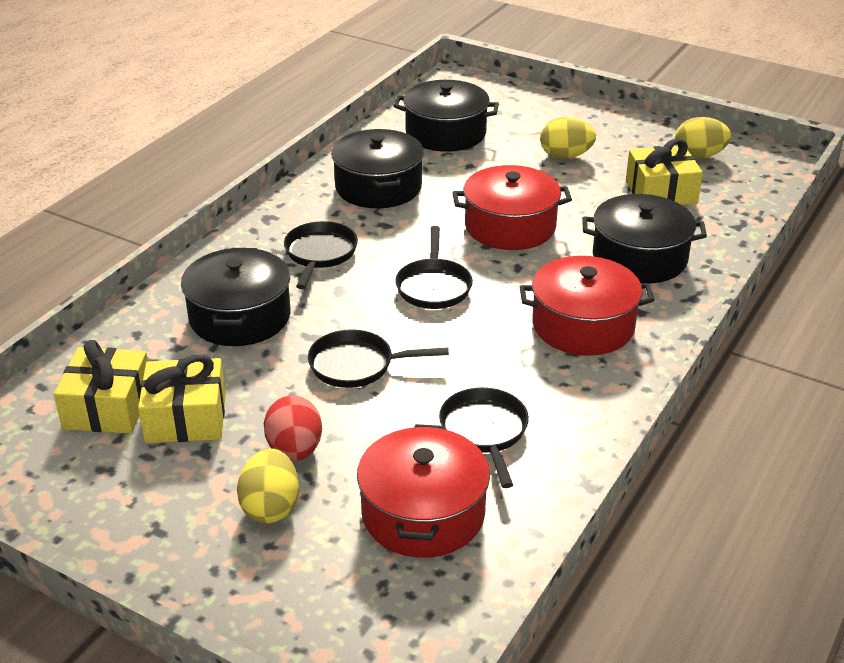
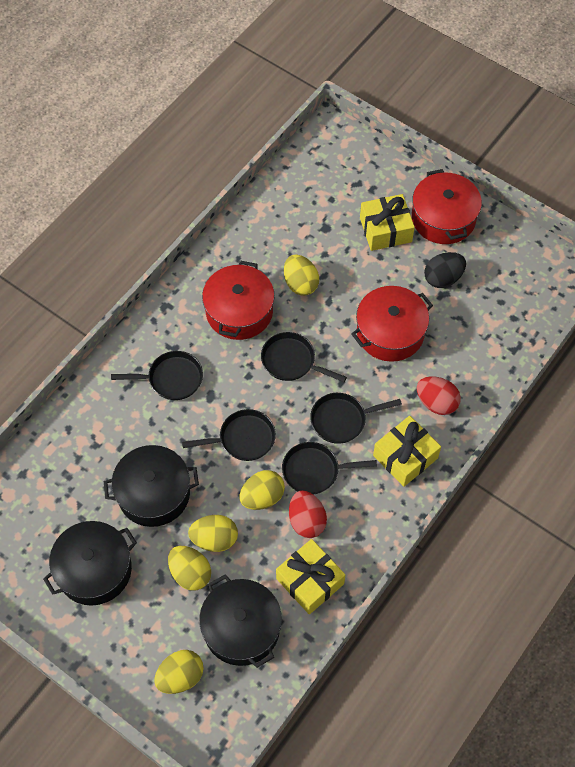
black egg: 0 -> 1
black pan: 4 -> 5
black pot: 4 -> 3
red egg: 1 -> 2
yellow egg: 3 -> 5

